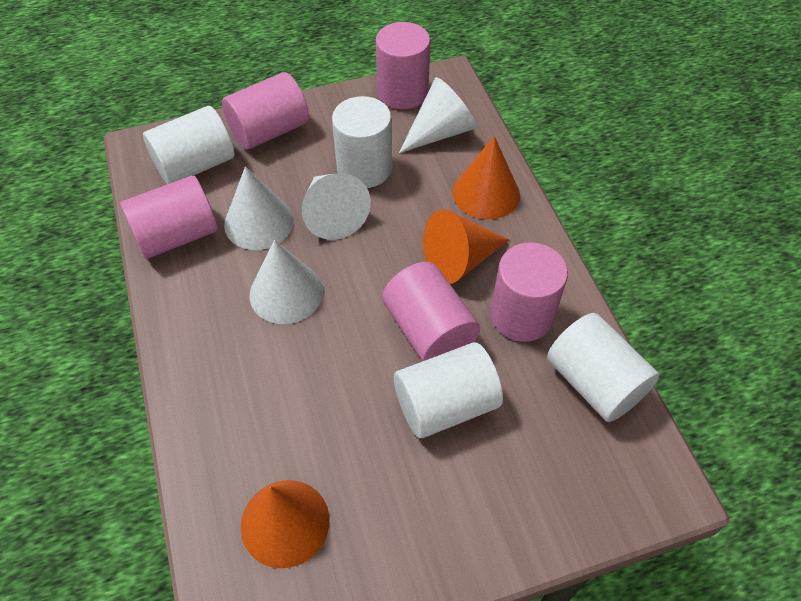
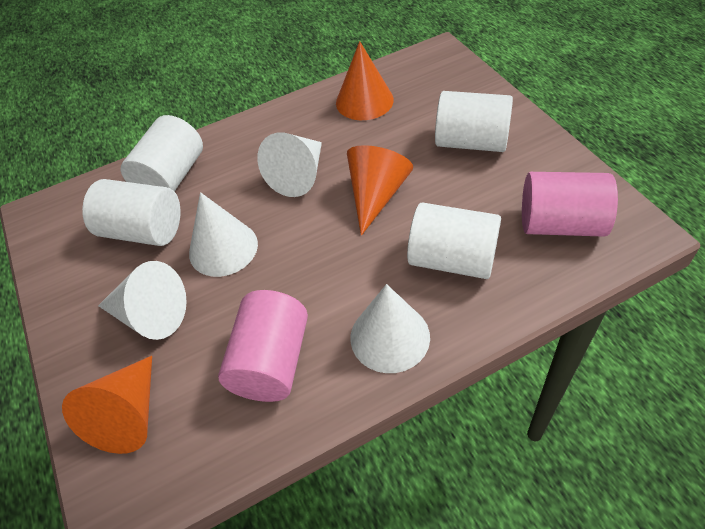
pink cylinder: 5 -> 2

